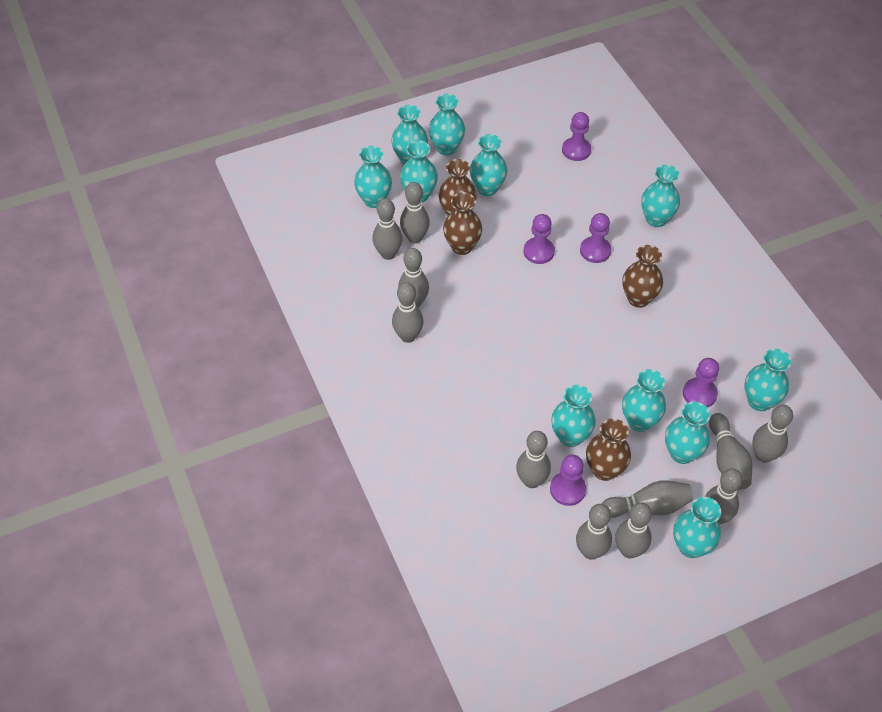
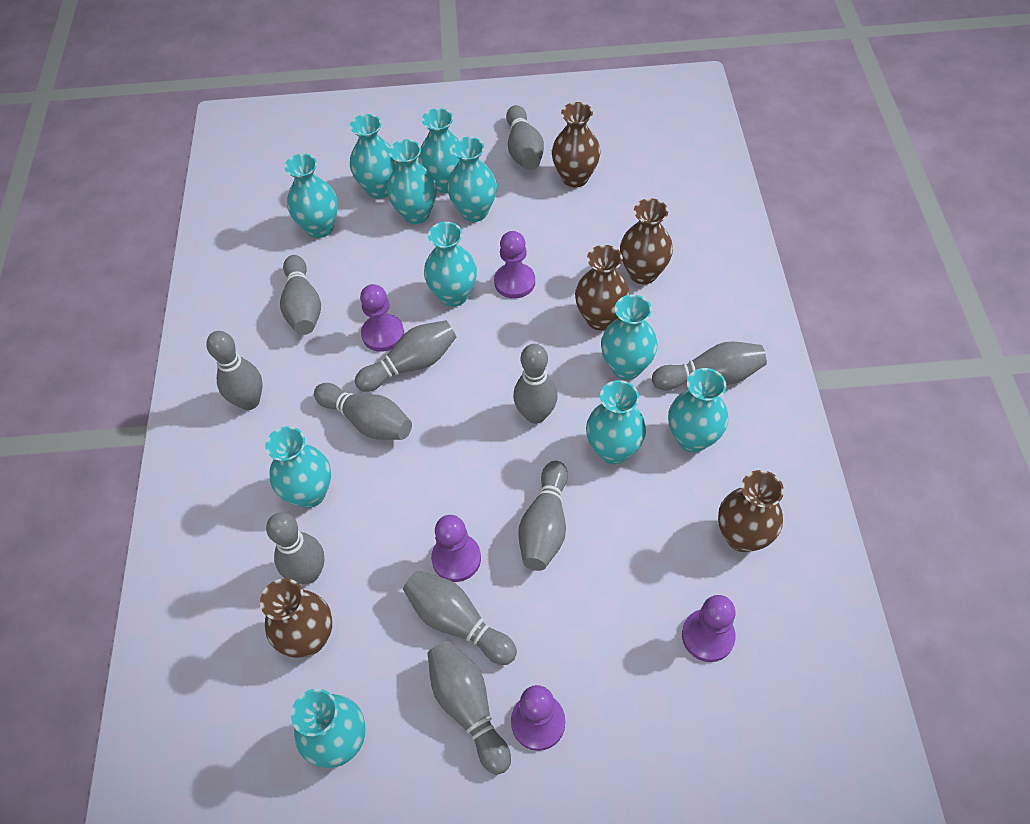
brown vase: 4 -> 5

